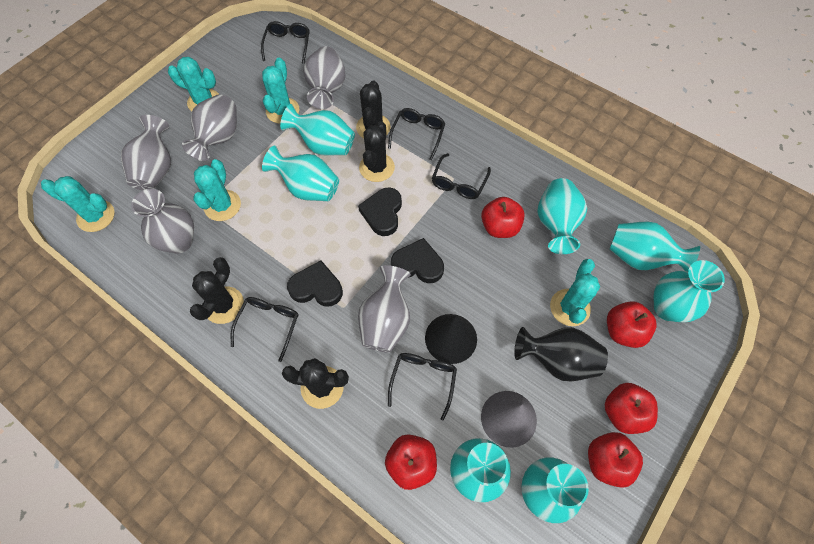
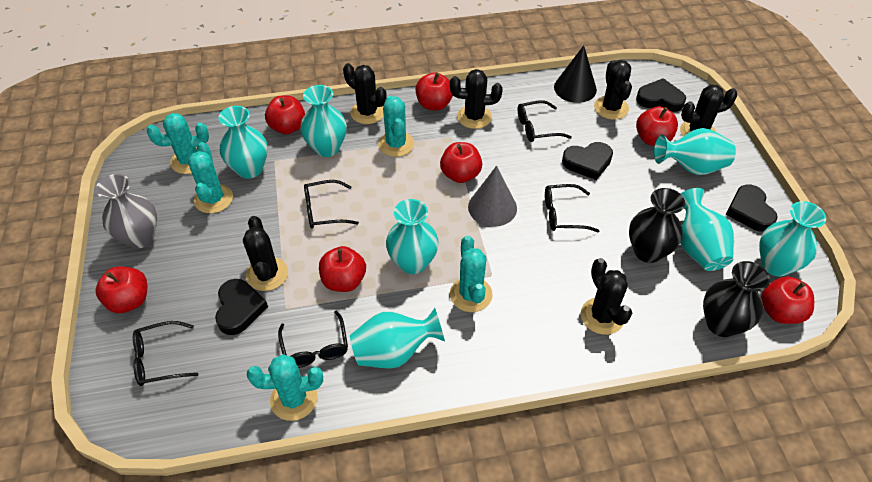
black cactus: 4 -> 6
black heart: 3 -> 4
black vase: 1 -> 2
grey vase: 5 -> 1
red apple: 5 -> 7

